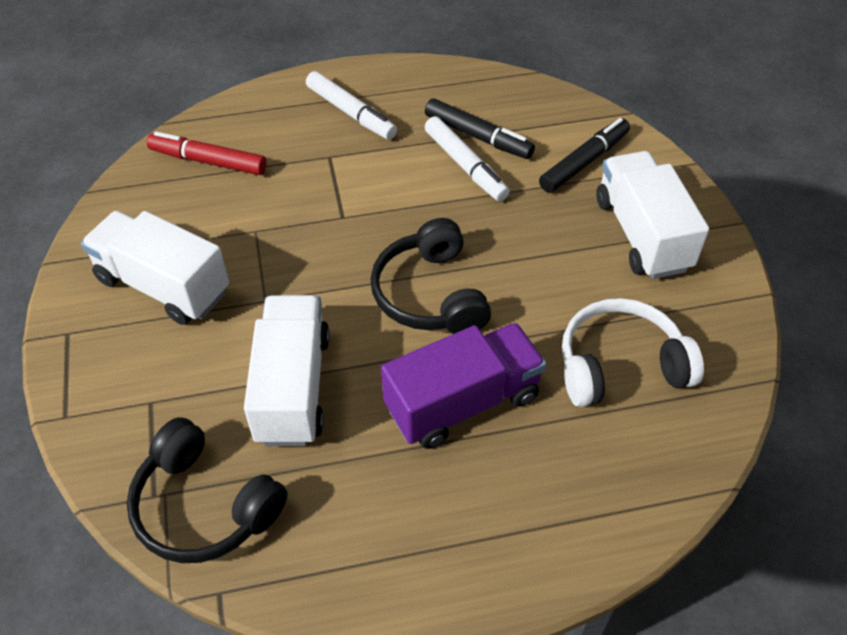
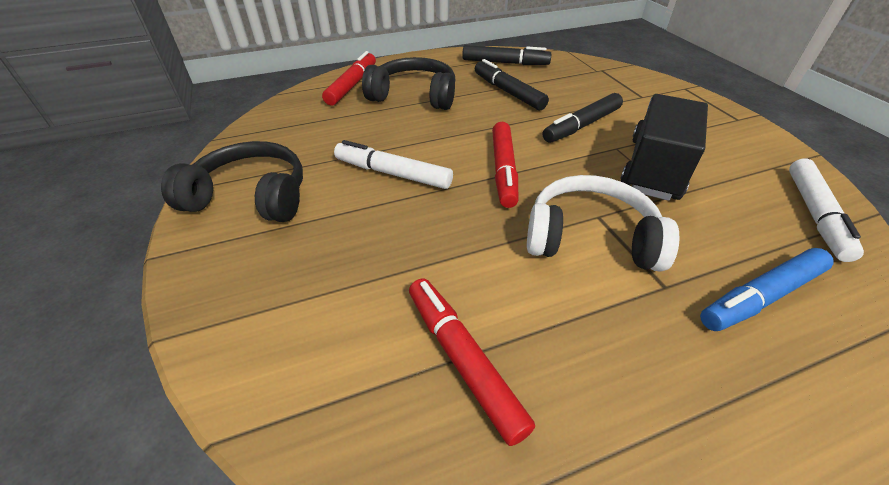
black marker: 2 -> 3
black truck: 0 -> 1
blue marker: 0 -> 1
purple truck: 1 -> 0
red marker: 1 -> 3
white truck: 3 -> 0

